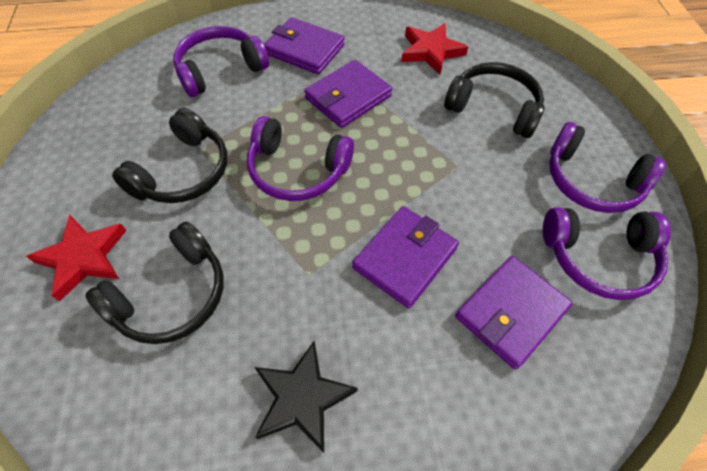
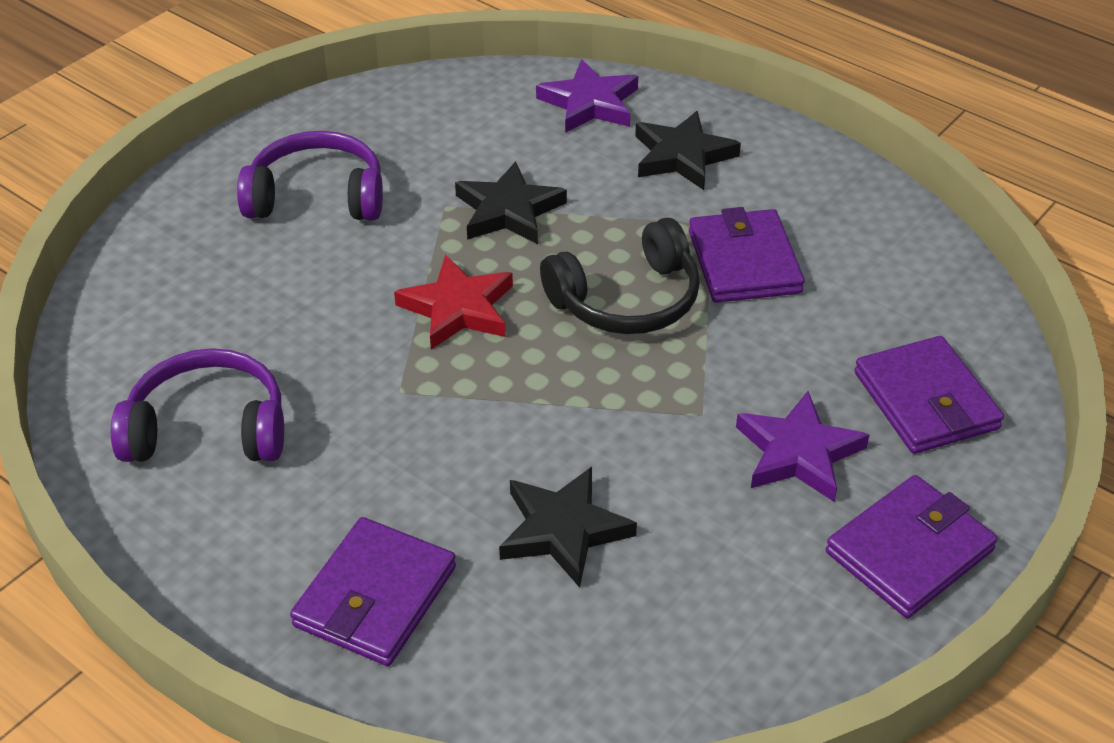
black headphones: 3 -> 1
black star: 1 -> 3
purple headphones: 4 -> 2
purple star: 0 -> 2
red star: 2 -> 1

